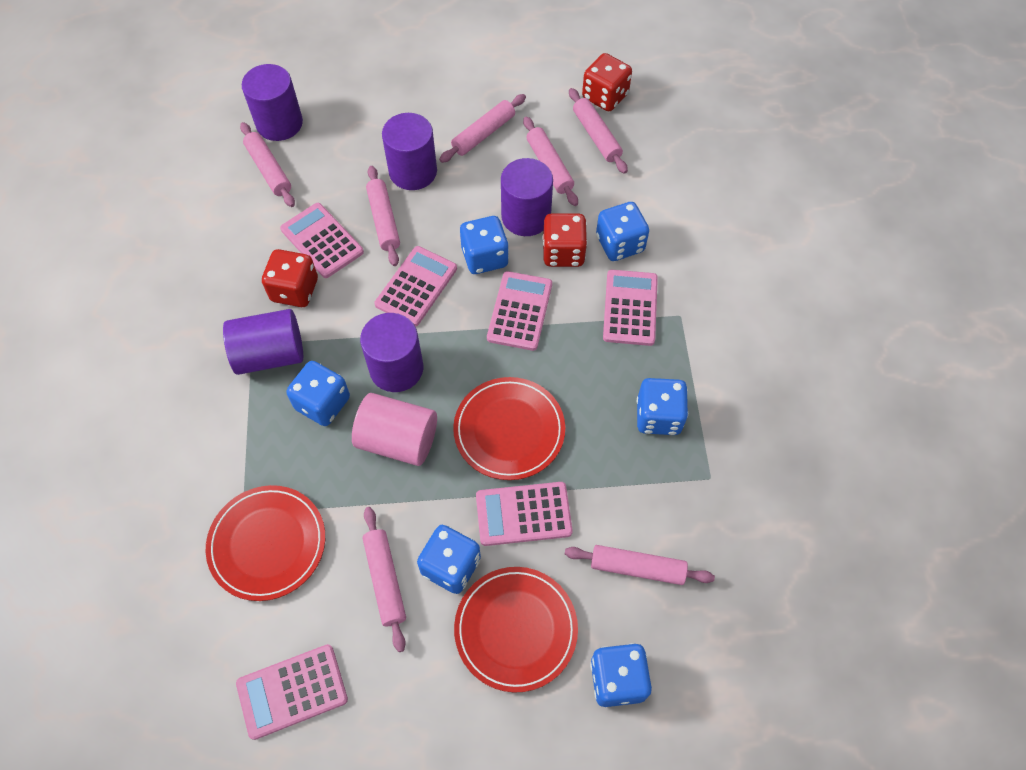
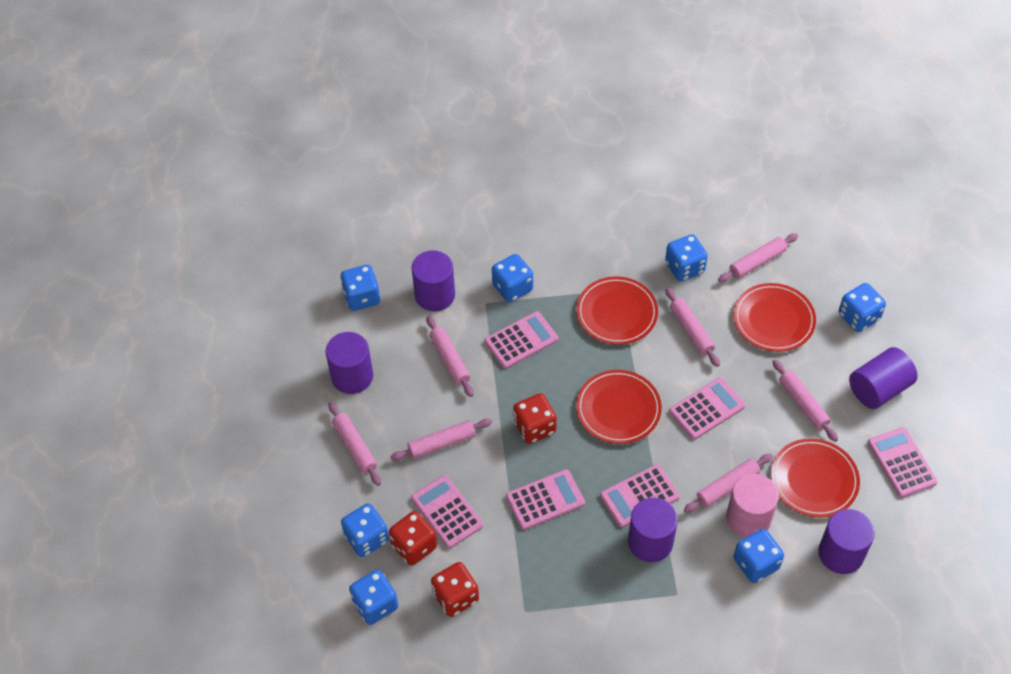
blue dice: 6 -> 7
red plate: 3 -> 4

